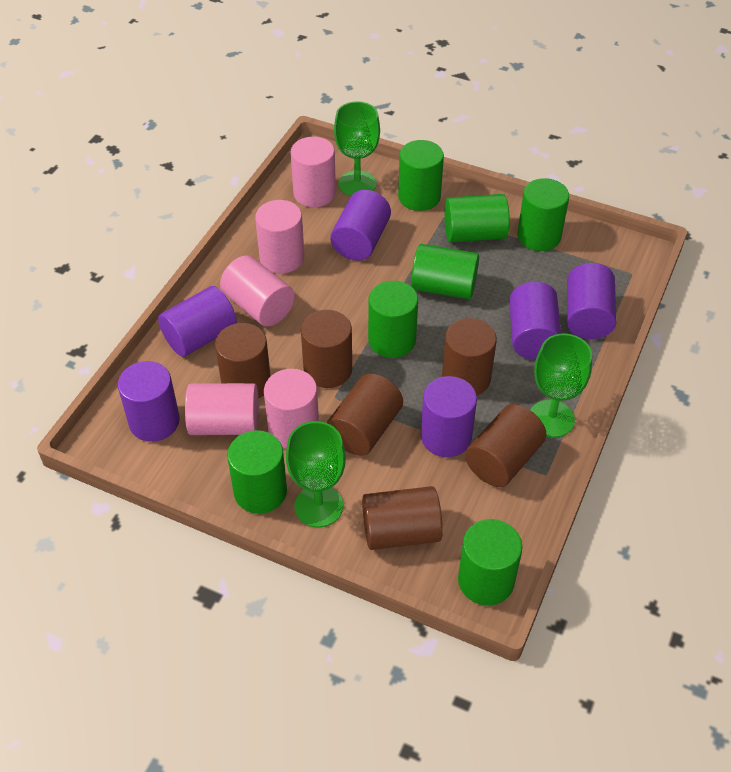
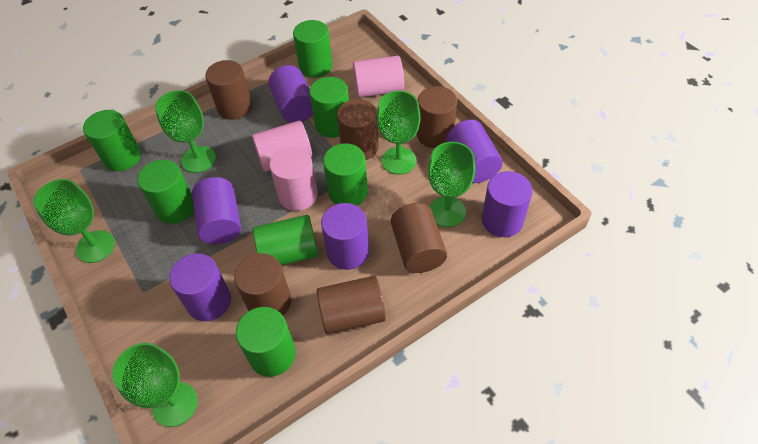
green goblet: 3 -> 5
pink cylinder: 5 -> 3

